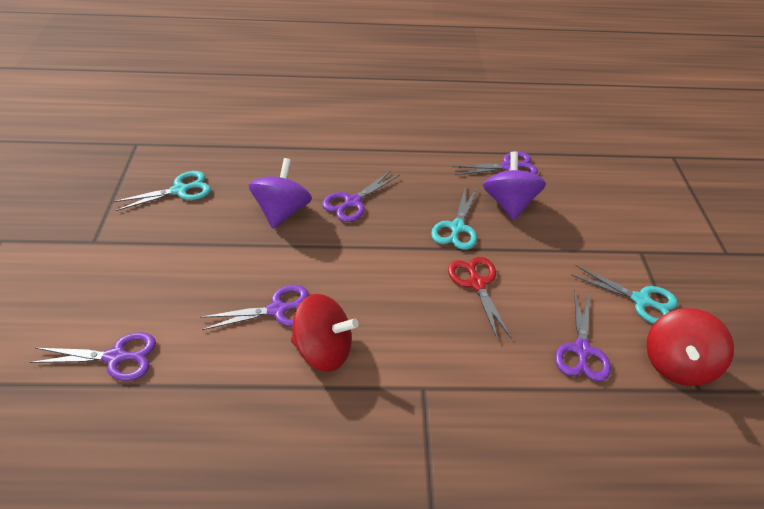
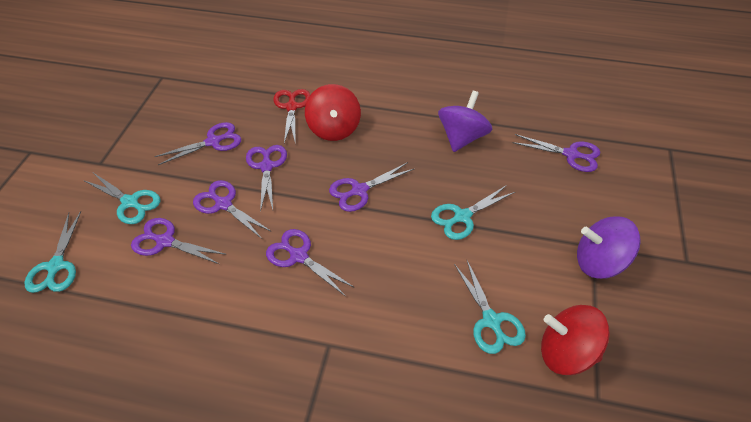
purple scissors: 5 -> 7
turquoise scissors: 3 -> 4

